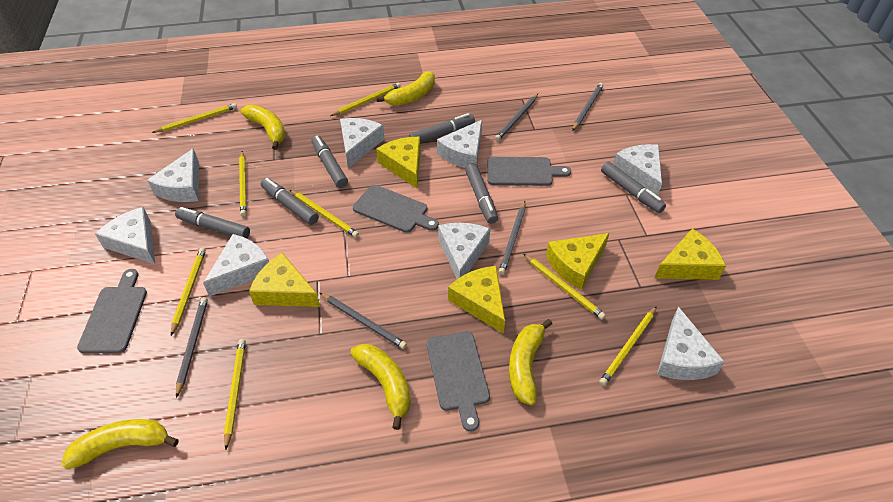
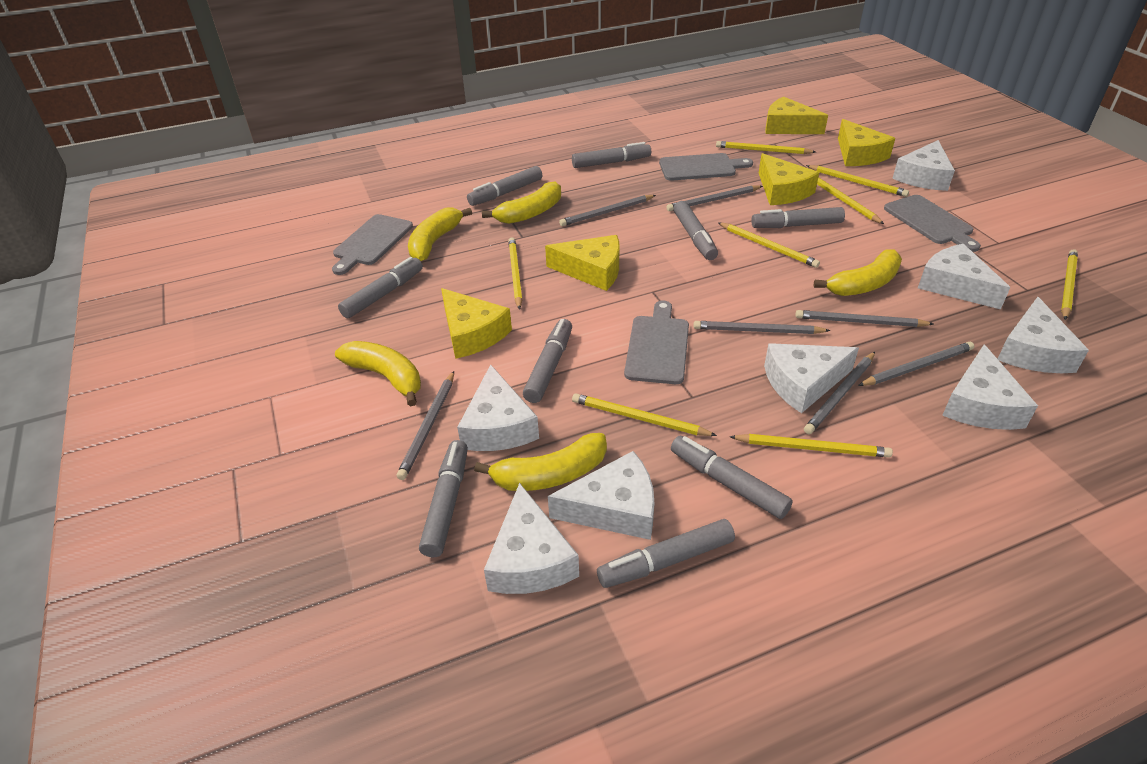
grey marker: 6 -> 9
grey pencil: 5 -> 7

